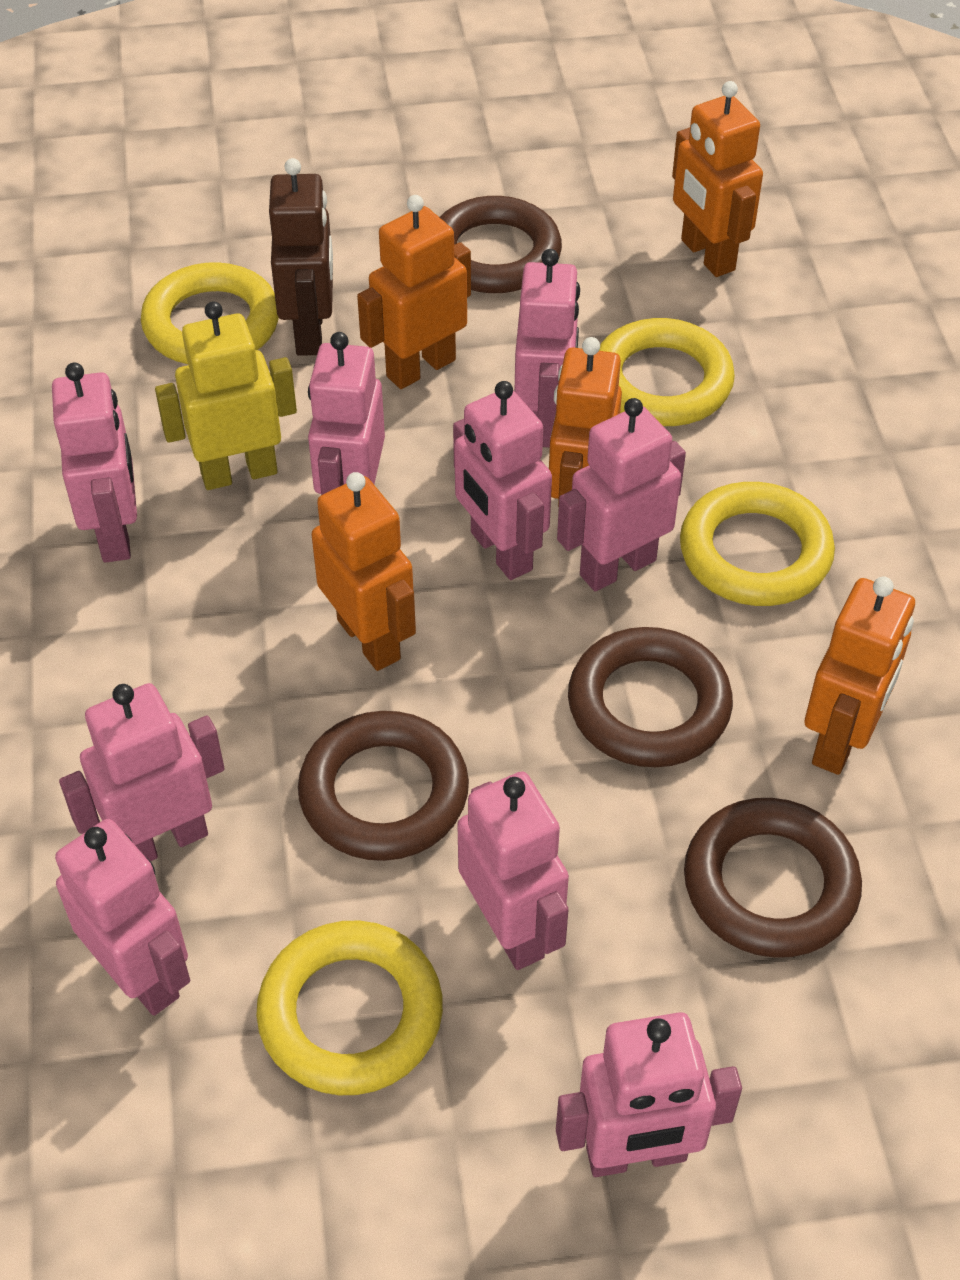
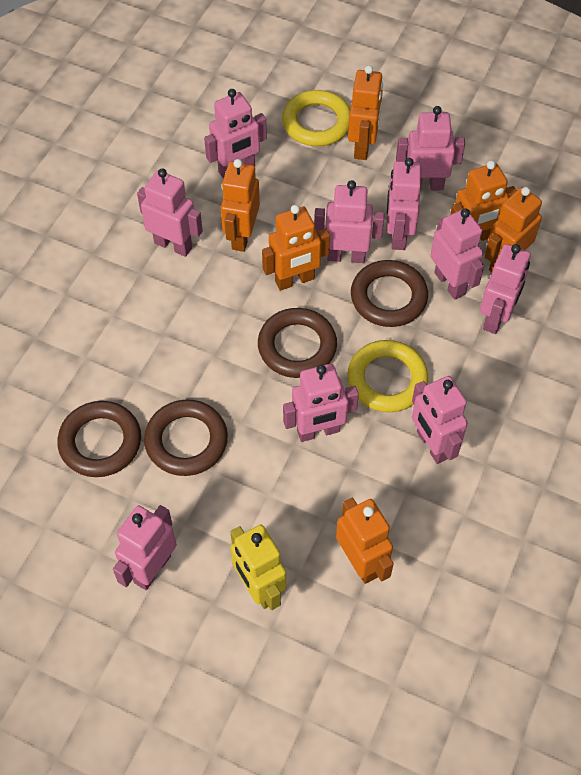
brown robot: 1 -> 0
orange robot: 5 -> 6
pink robot: 9 -> 10
yellow ring: 4 -> 2

